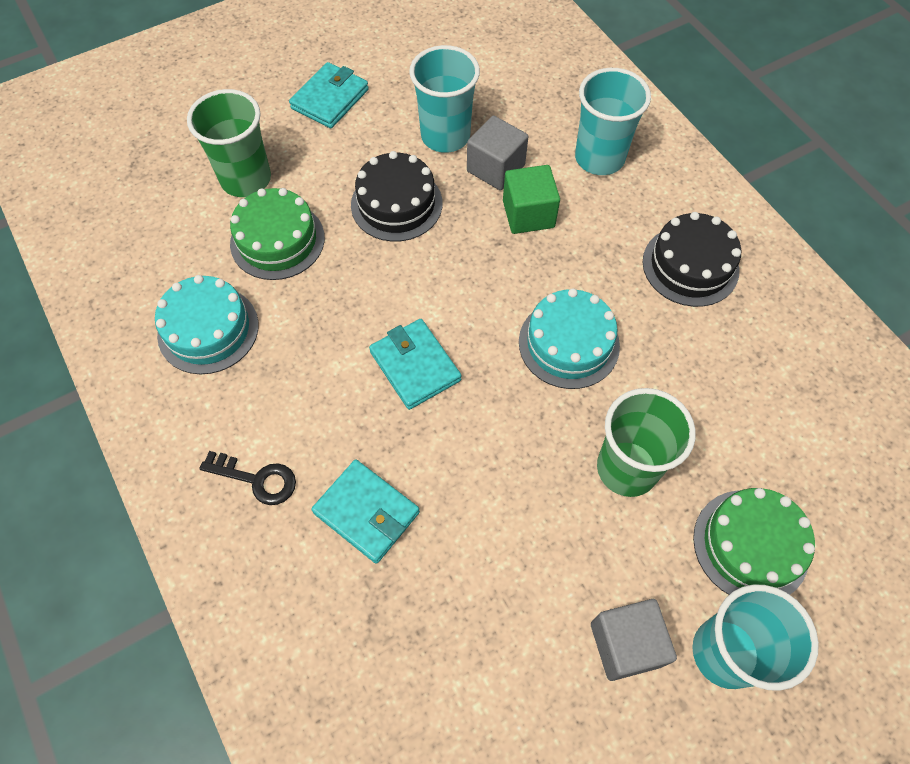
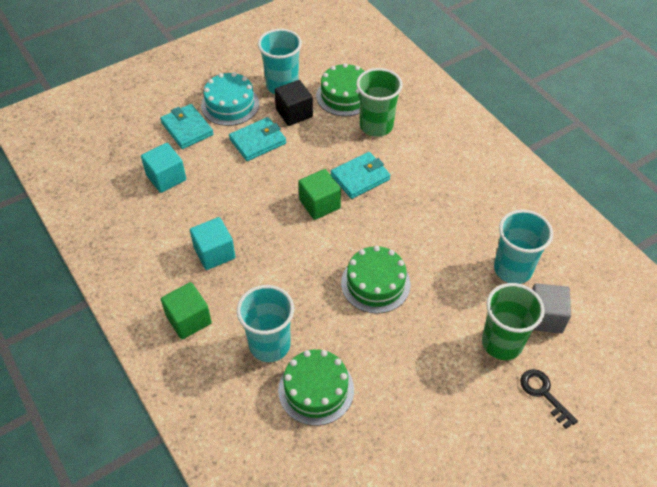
black cake: 2 -> 0
black cube: 0 -> 1
green cake: 2 -> 3
green cube: 1 -> 2
grey cube: 2 -> 1
turquoise cake: 2 -> 1
turquoise cube: 0 -> 2

